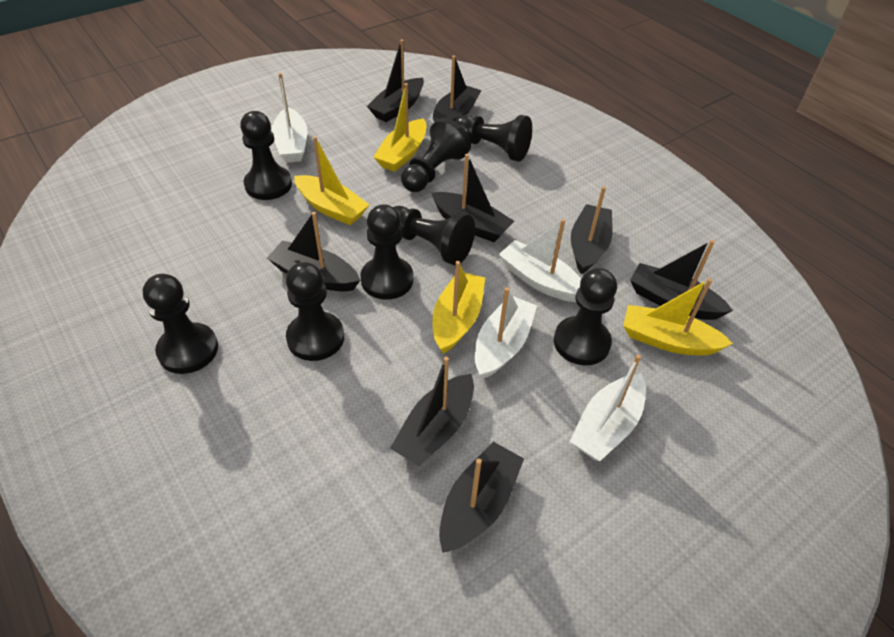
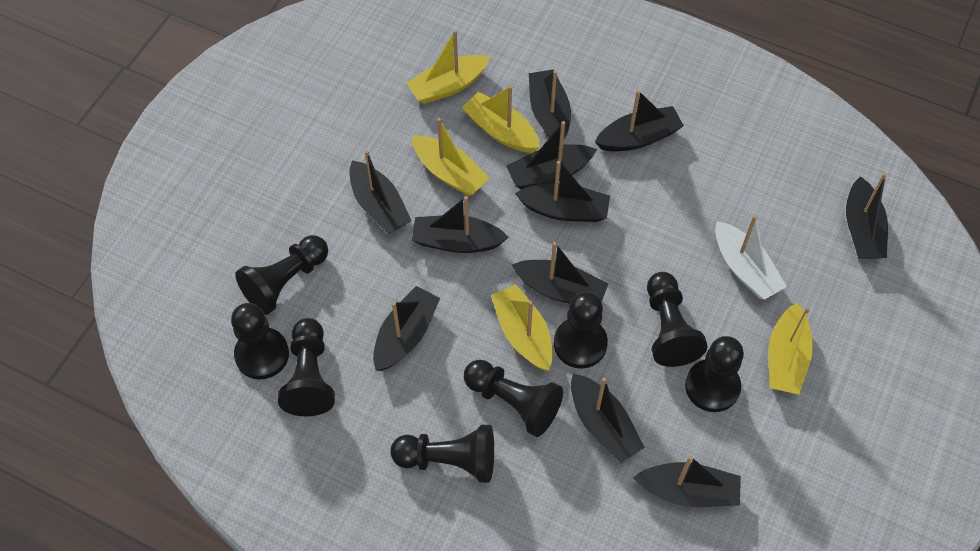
black boat: 8 -> 11
white boat: 4 -> 1
yellow boat: 4 -> 5

